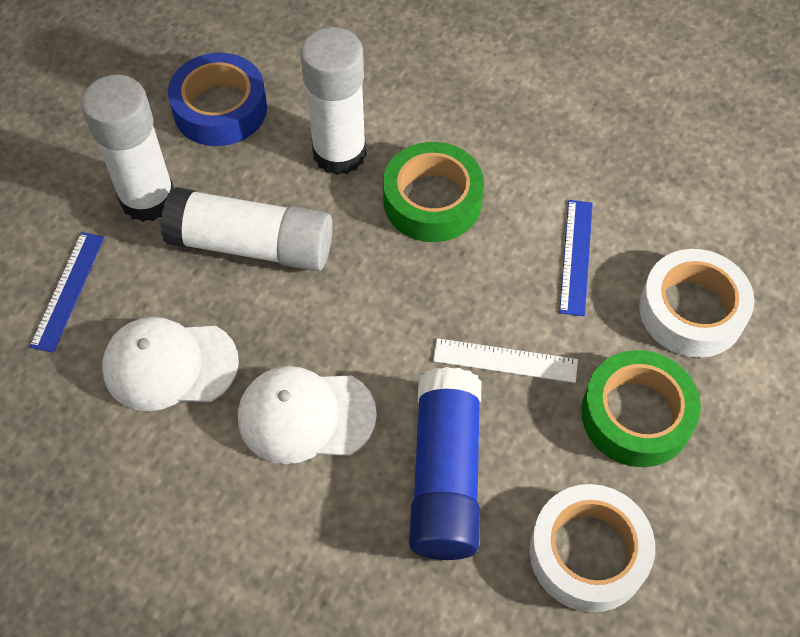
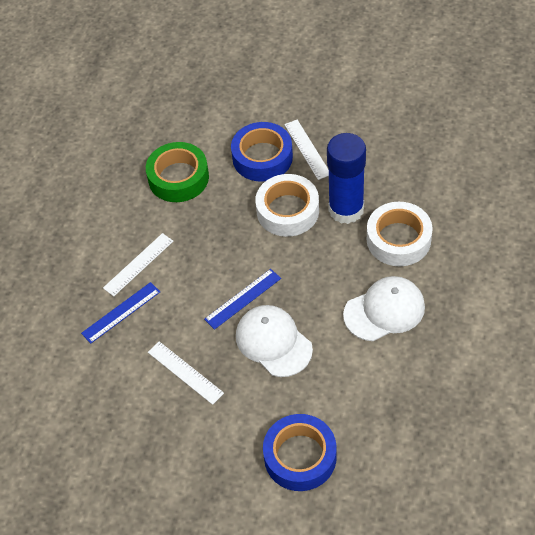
blue tape: 1 -> 2
green tape: 2 -> 1
white glue stick: 3 -> 0
white ruler: 1 -> 3

